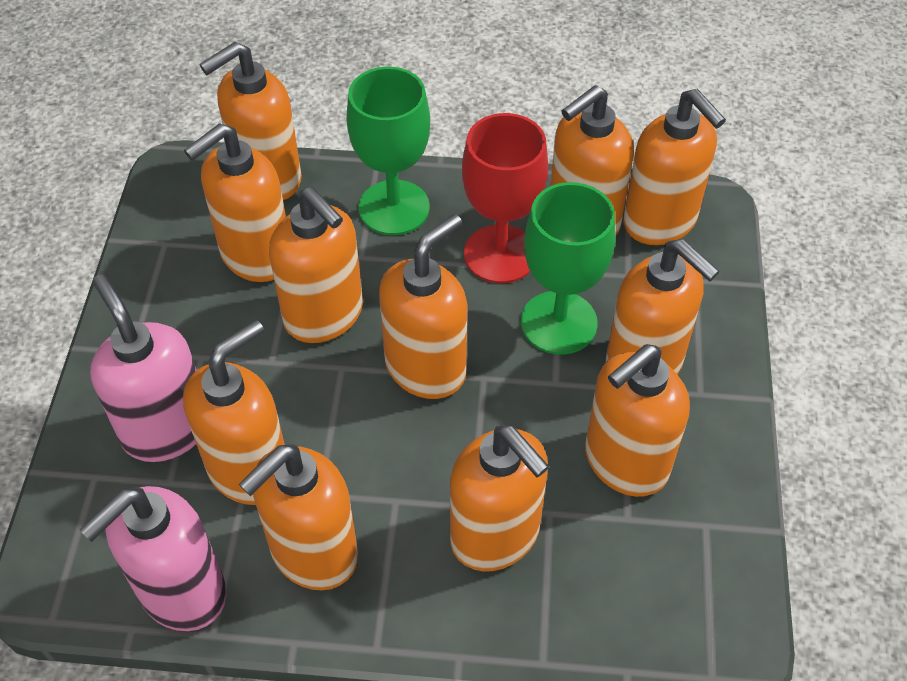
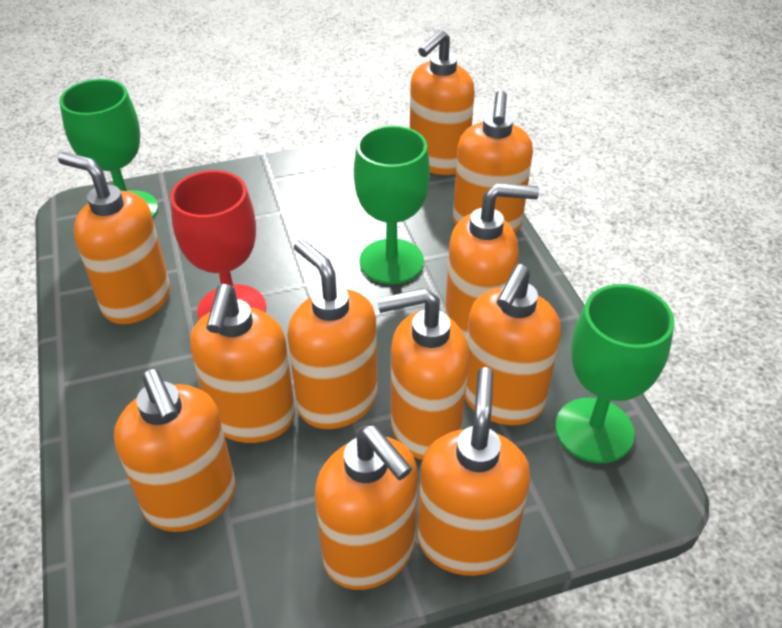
green goblet: 2 -> 3
pink soap dispenser: 2 -> 0

